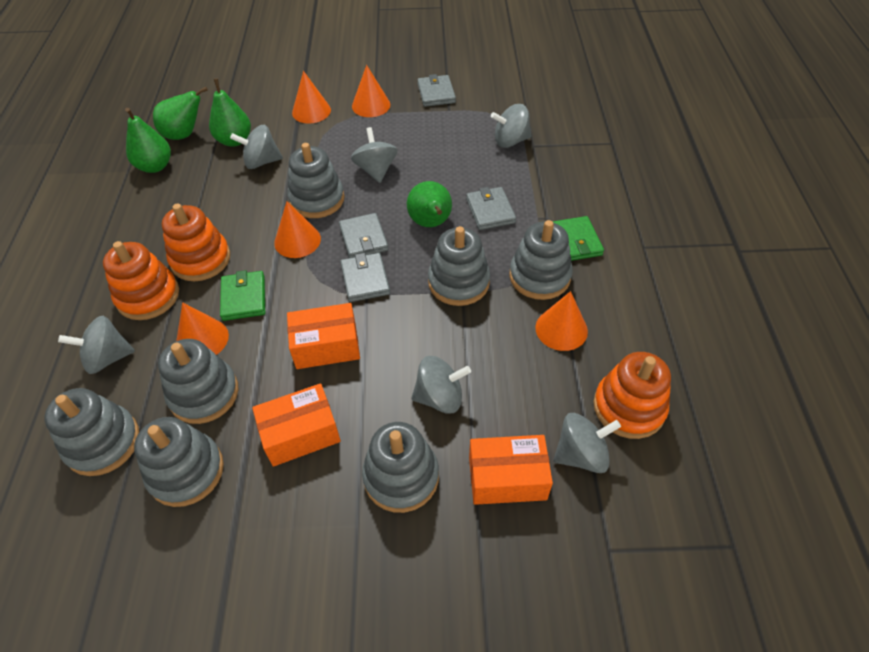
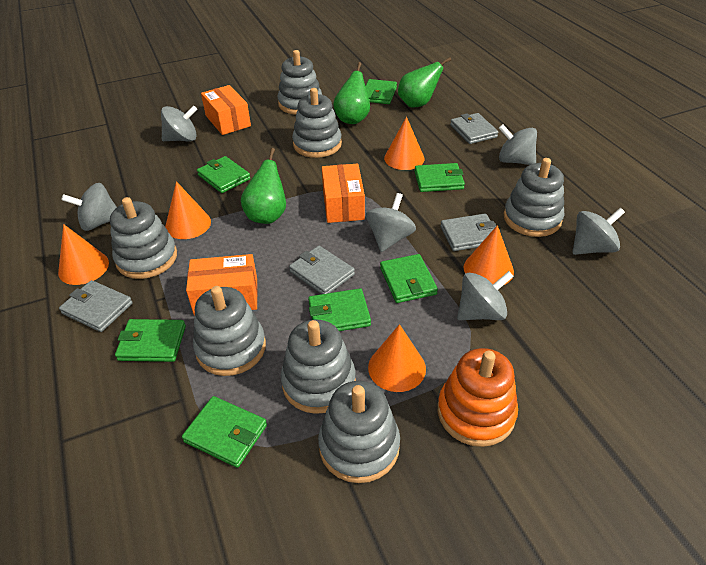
green pear: 4 -> 3
green wallet: 2 -> 7
orange stacking toy: 3 -> 1

